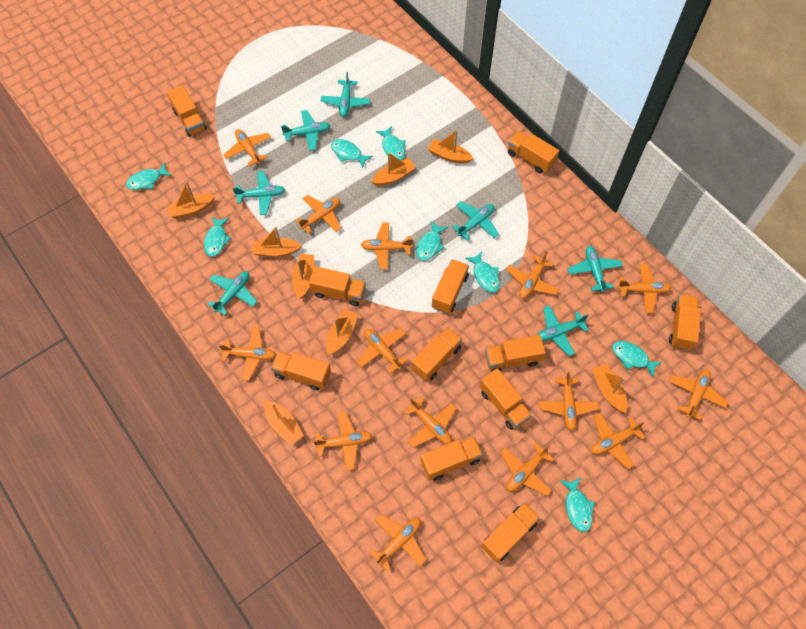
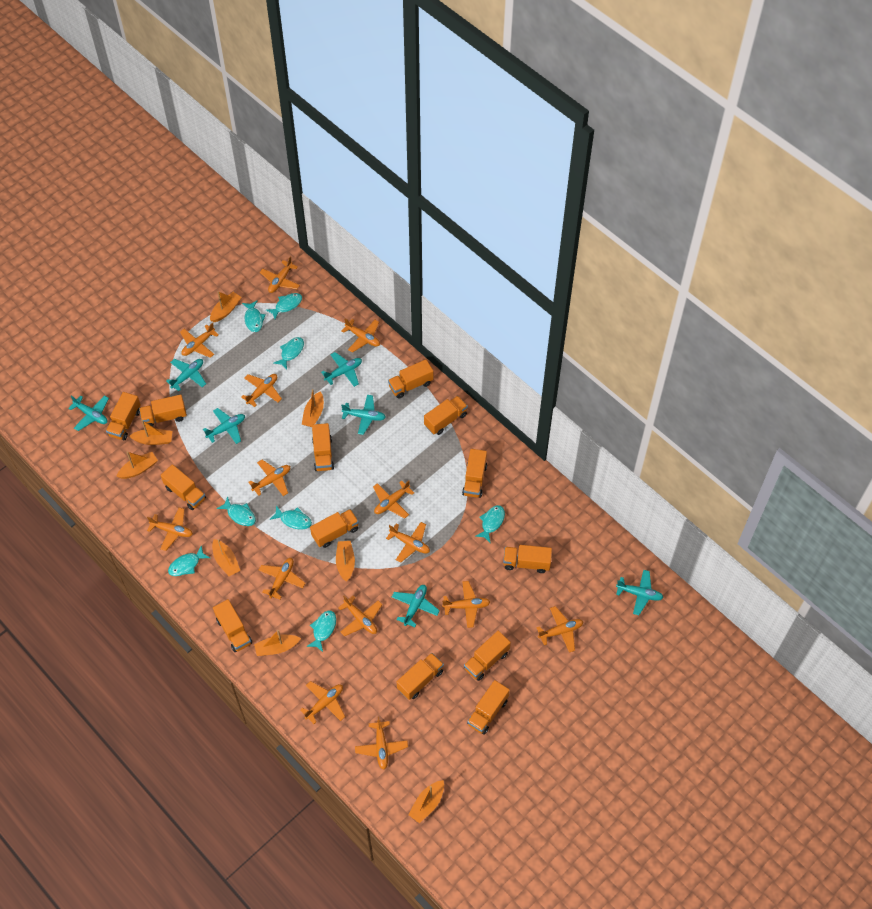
orange truck: 11 -> 13

